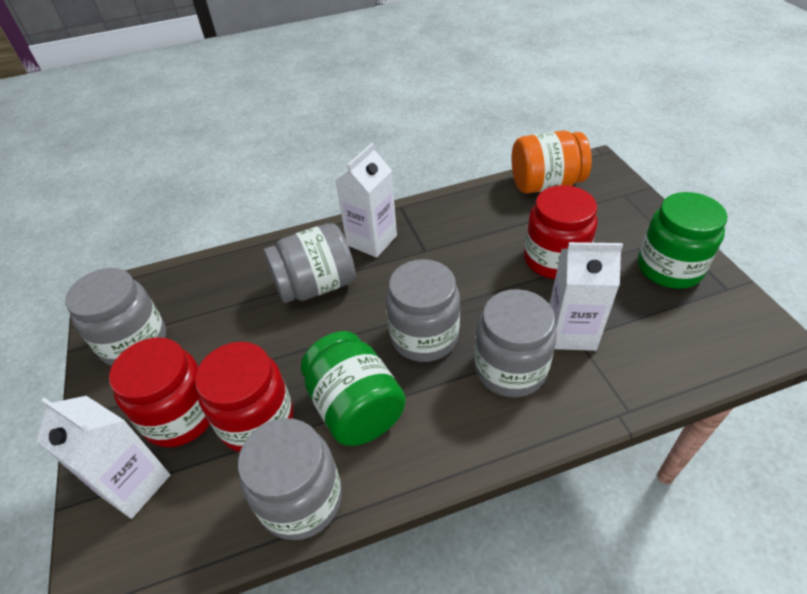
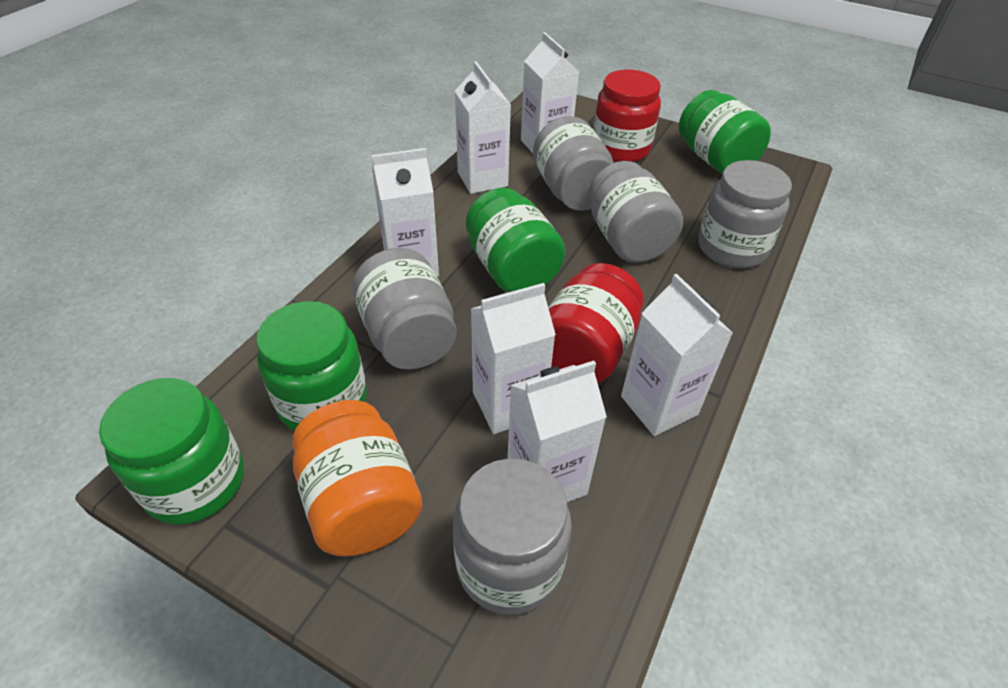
green jar: 2 -> 4
red jar: 3 -> 2
white carton: 3 -> 6

